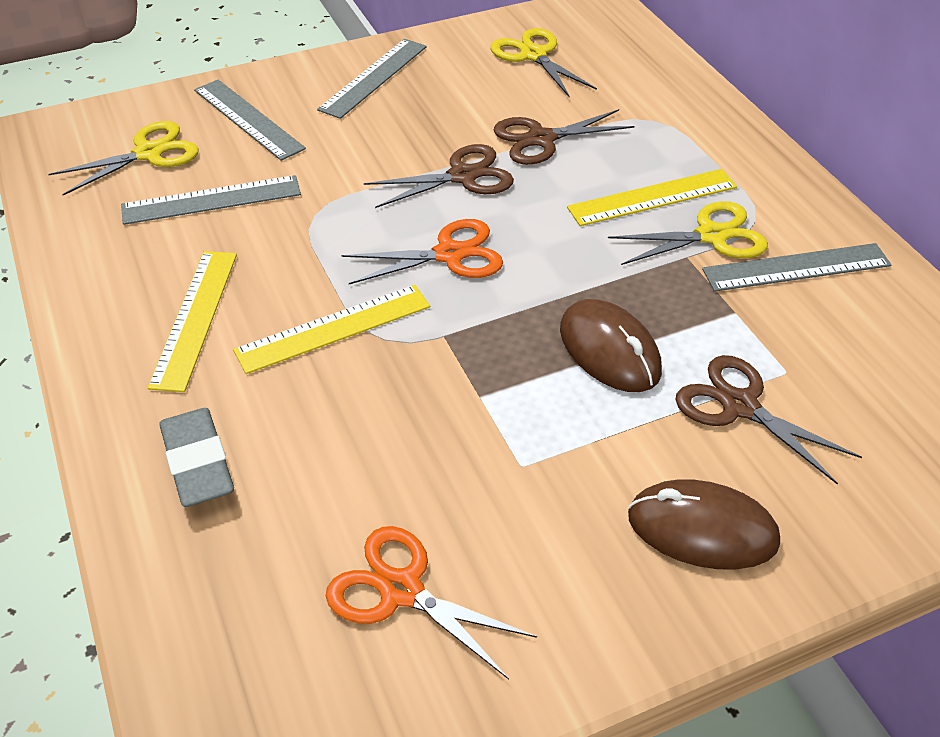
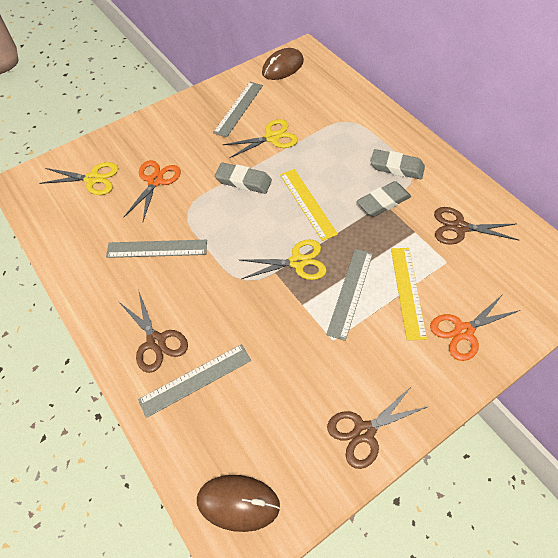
grey eraser: 1 -> 3
yellow ruler: 3 -> 2

